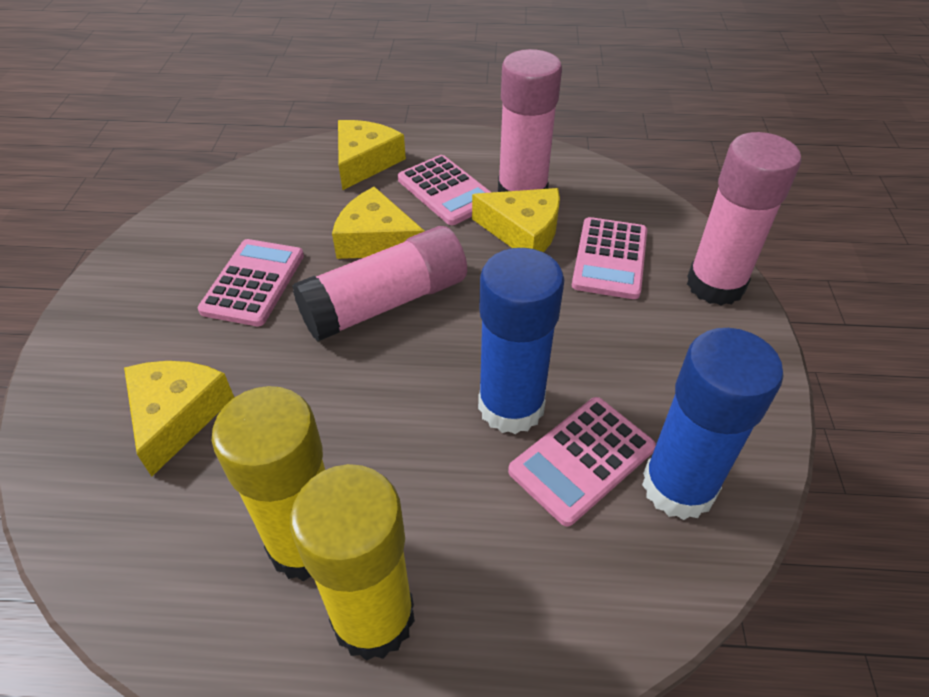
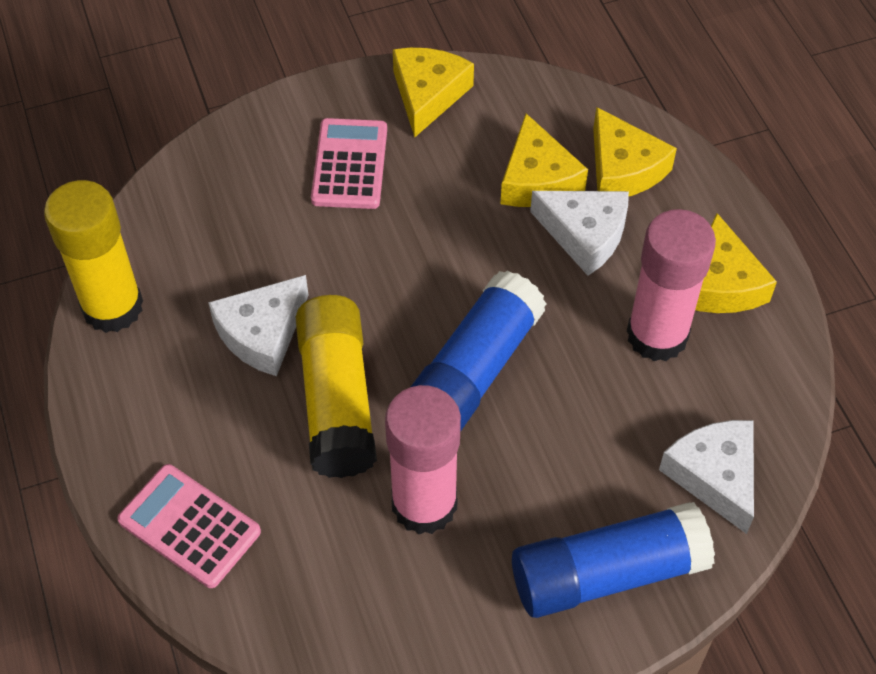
pink calculator: 4 -> 2
pink glue stick: 3 -> 2
white cheese: 0 -> 3

